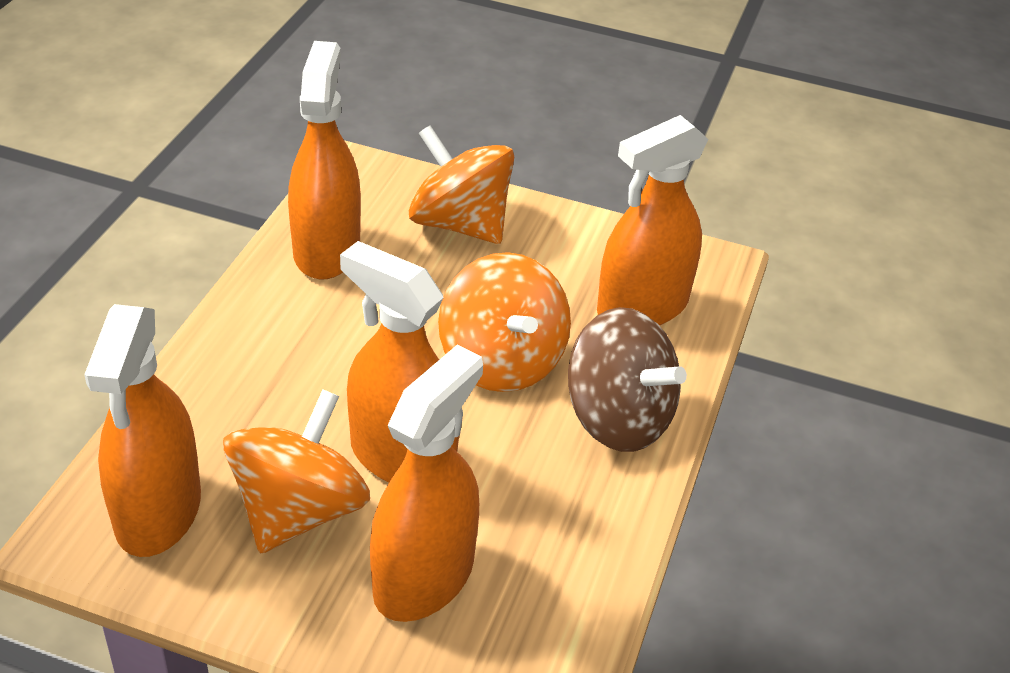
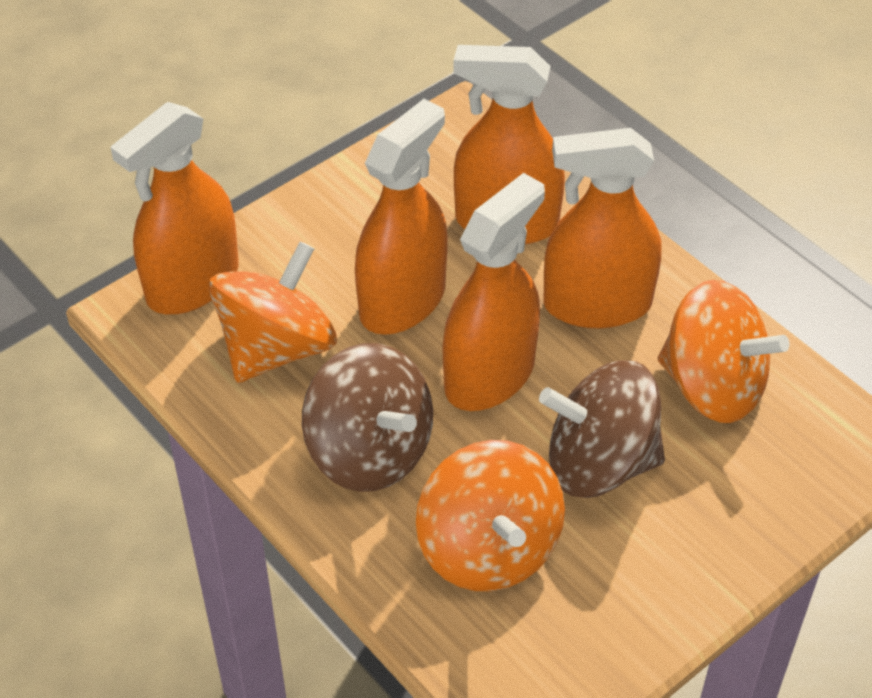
brown spinning top: 1 -> 2

